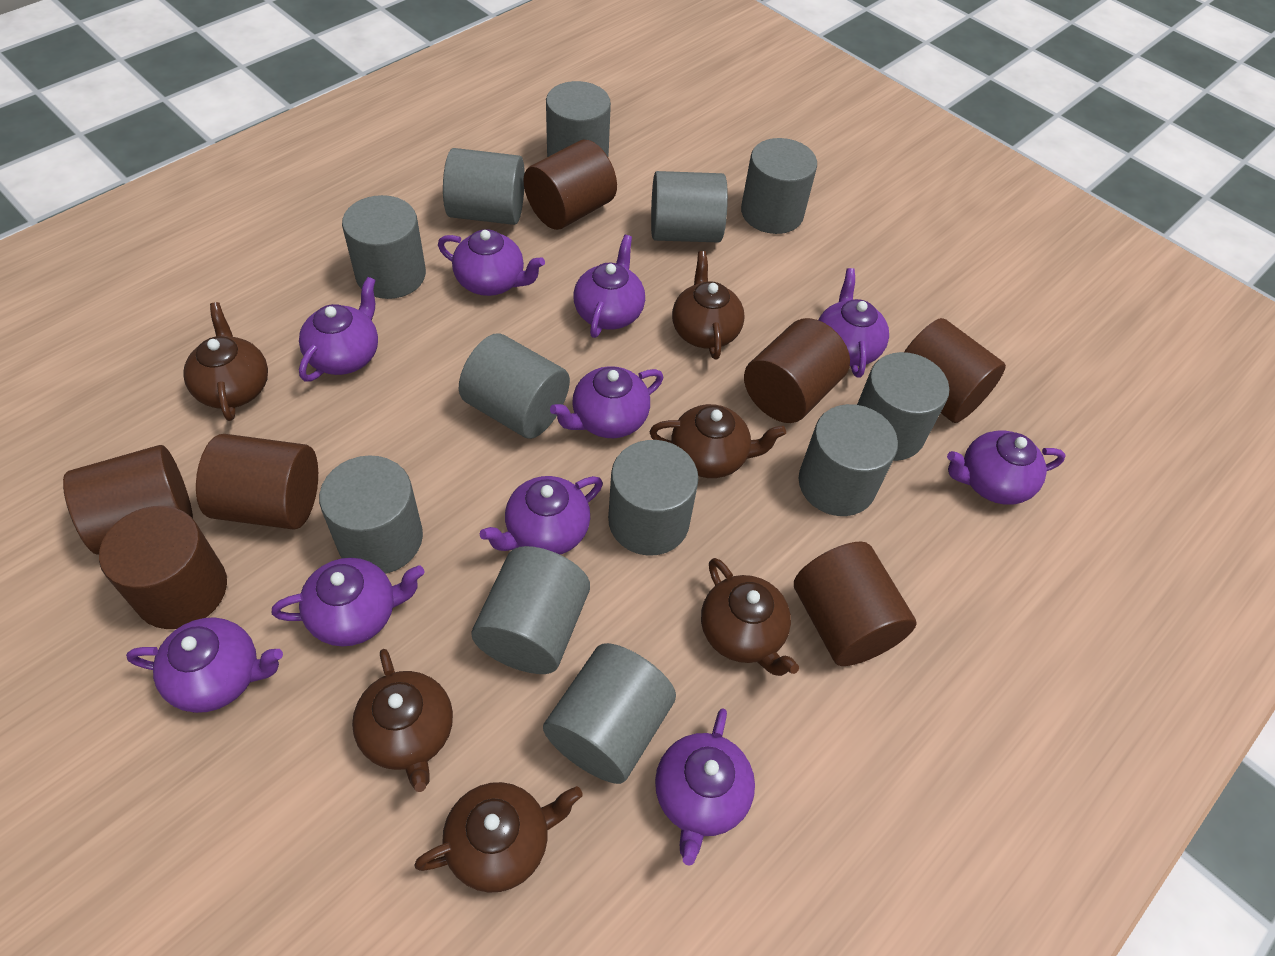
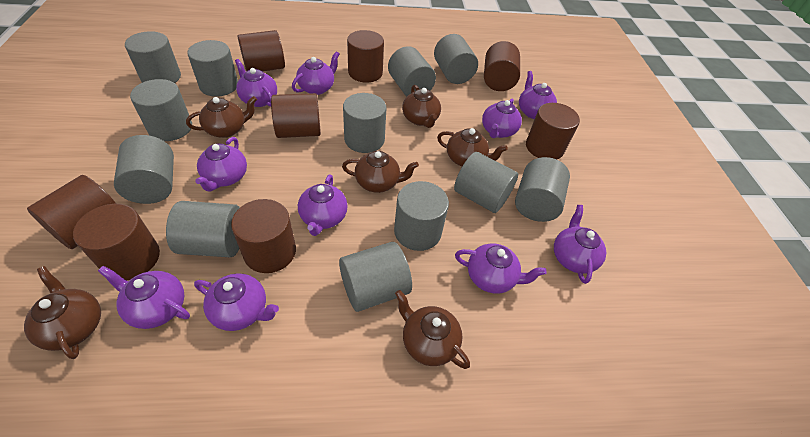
brown cylinder: 7 -> 8

